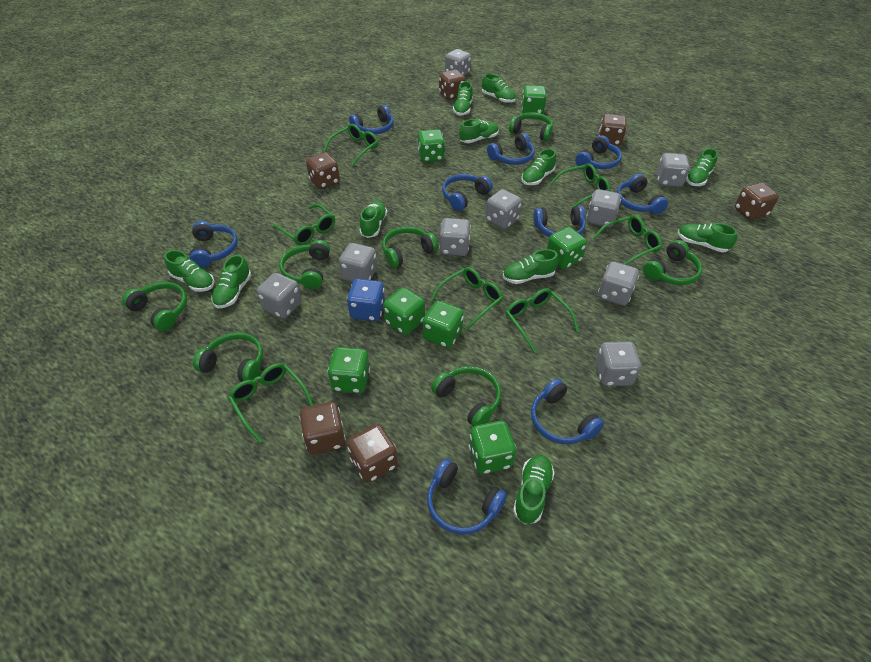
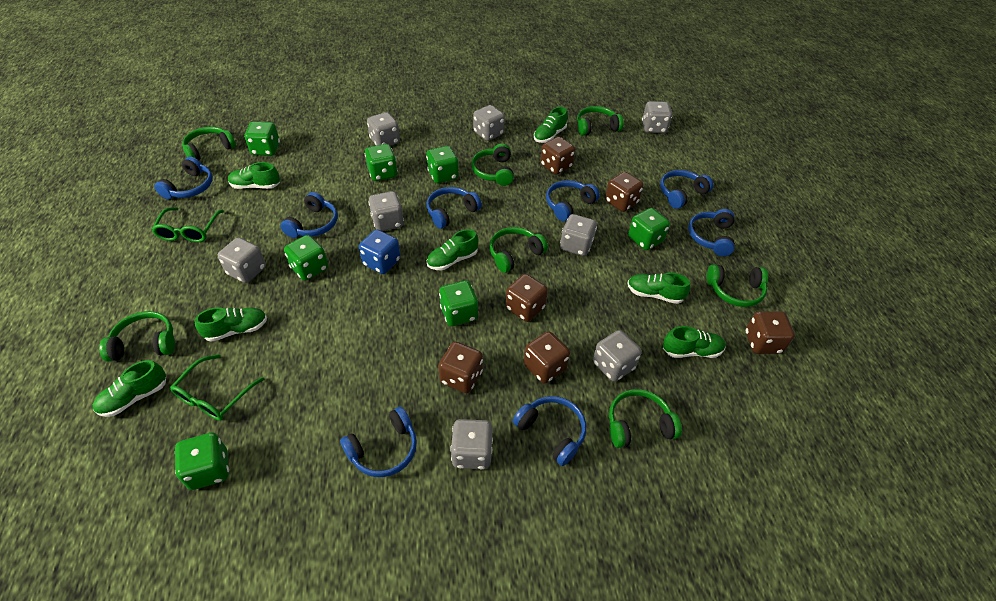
blue headphones: 9 -> 8
green glasses: 7 -> 2
green shoe: 11 -> 7
grey dice: 9 -> 8

